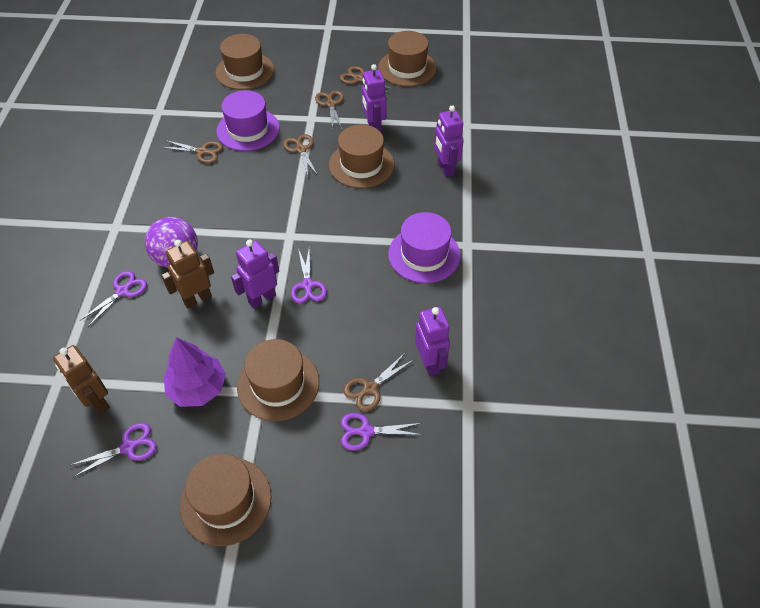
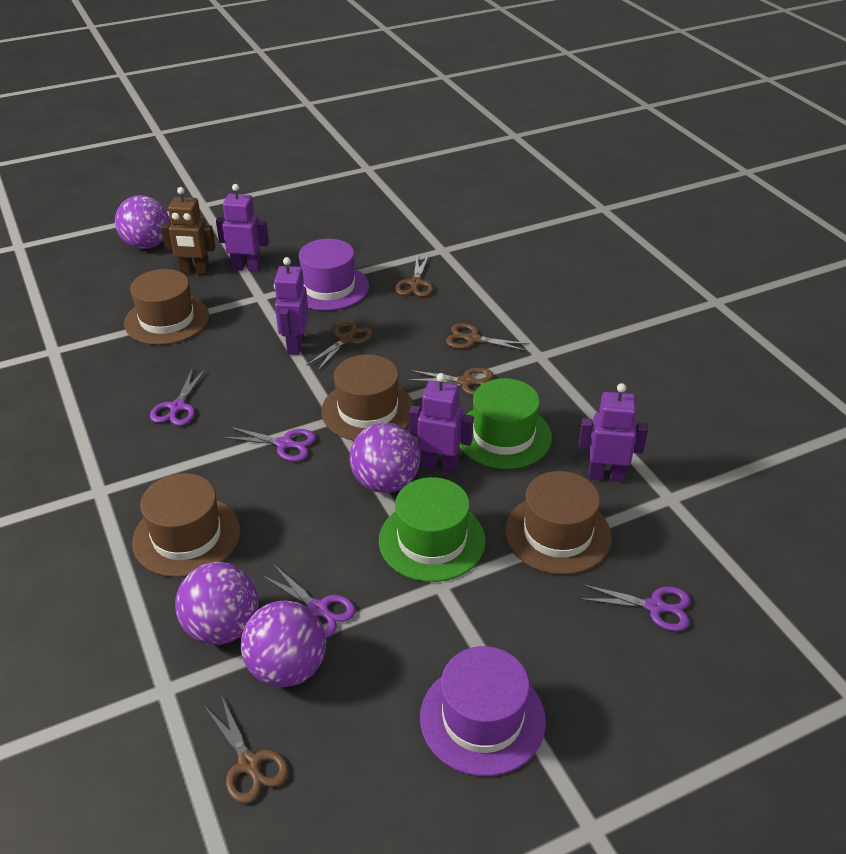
brown hat: 5 -> 4
brown robot: 2 -> 1
green hat: 0 -> 2
purple ball: 1 -> 4
purple tree: 1 -> 0

